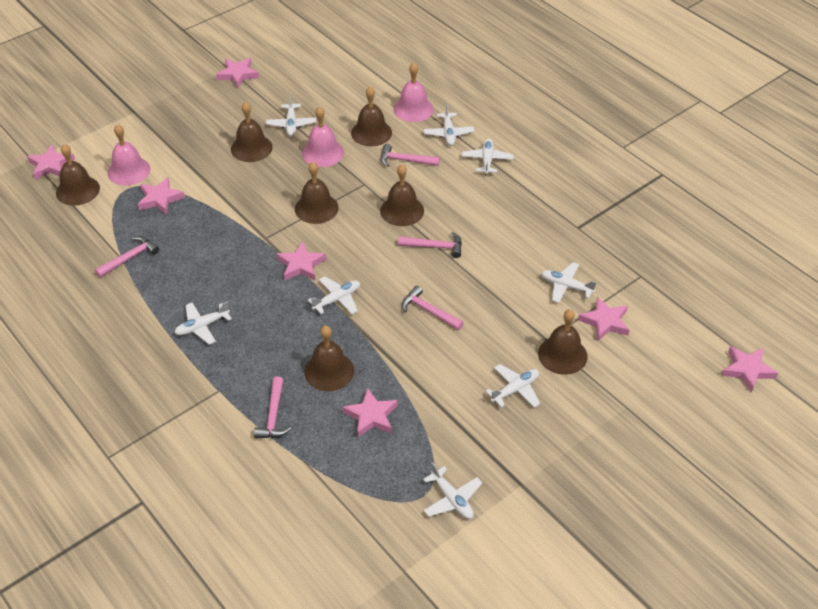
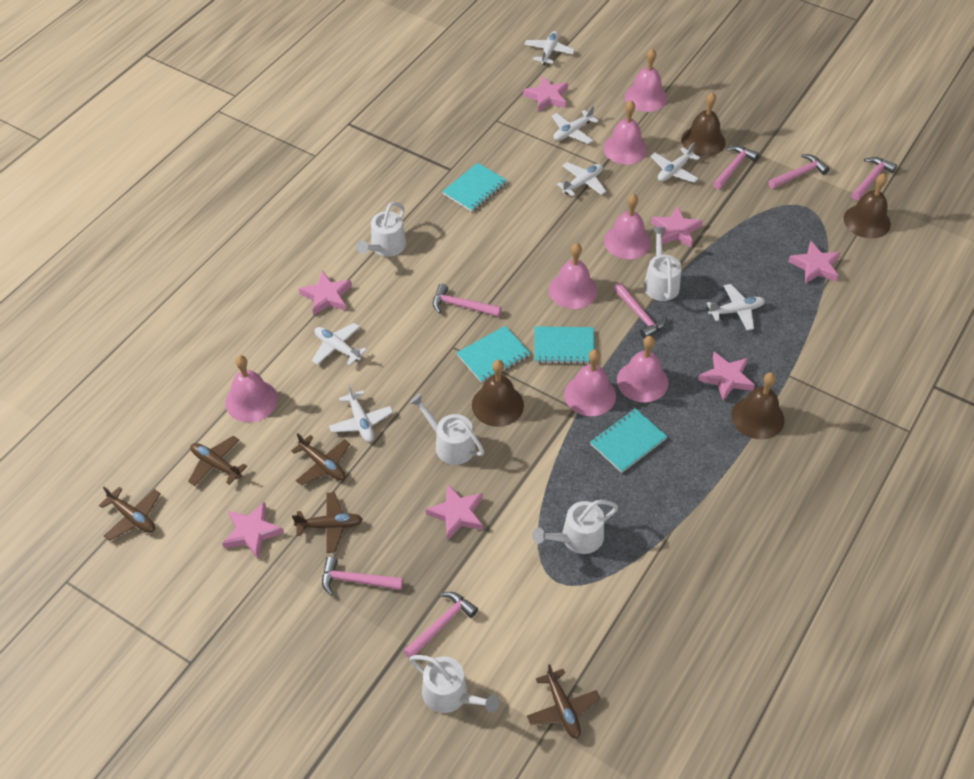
brown bell: 7 -> 4
brown plane: 0 -> 5
pink bell: 3 -> 7
pink hammer: 5 -> 7
turquoise notebook: 0 -> 4
white plane: 8 -> 7
white watering can: 0 -> 5

